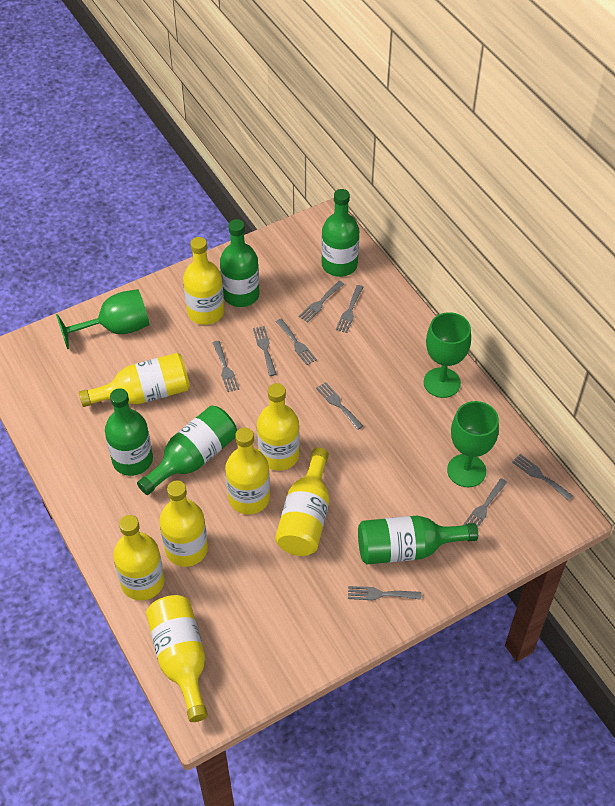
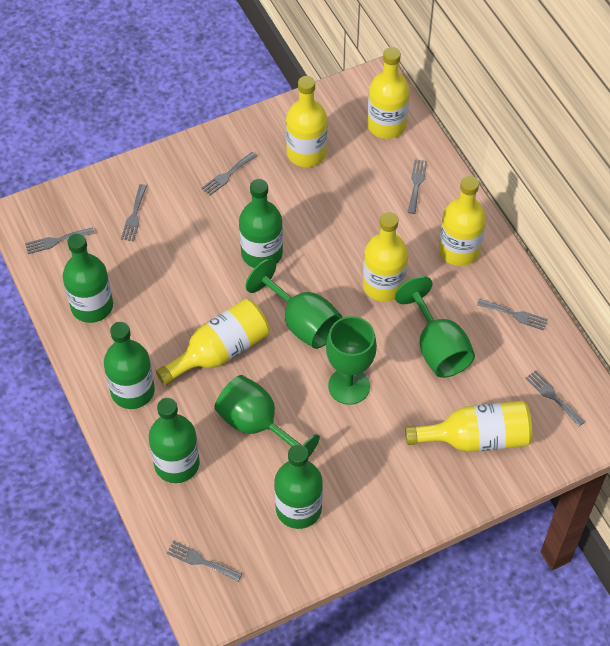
green goblet: 3 -> 4
grey fork: 9 -> 7
yellow bottle: 8 -> 6

